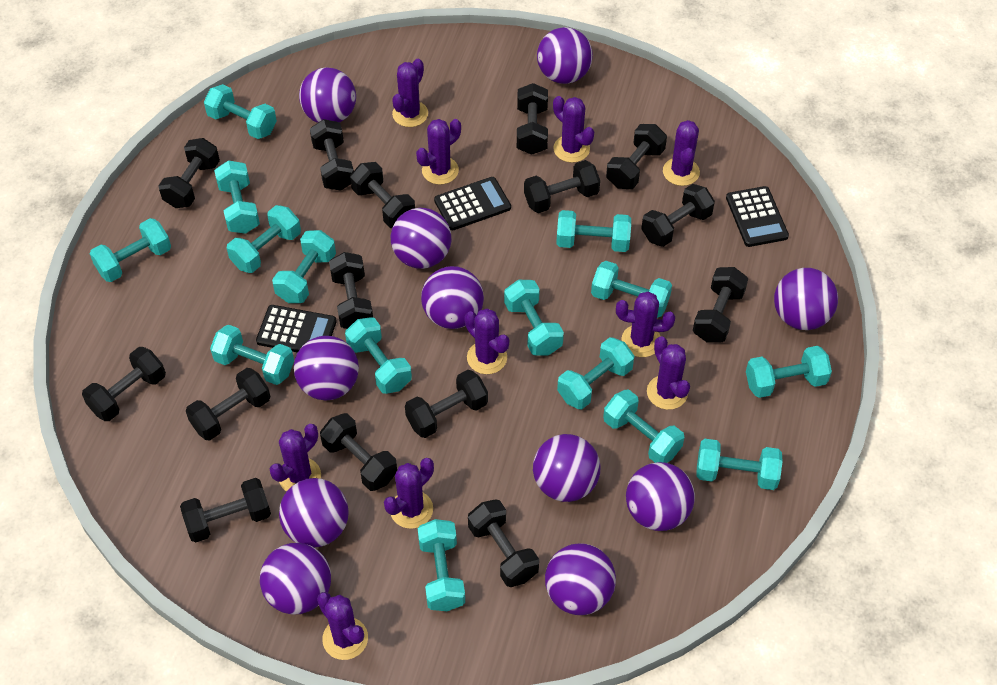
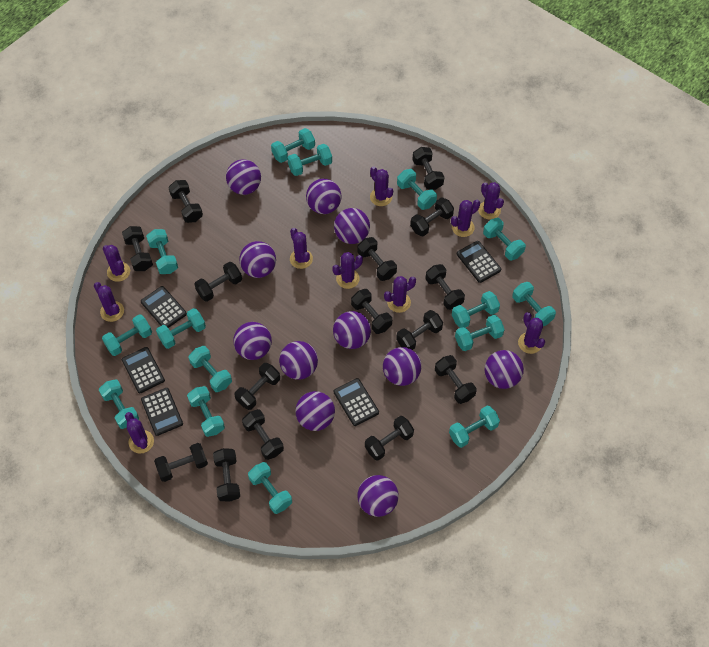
black calculator: 3 -> 5

